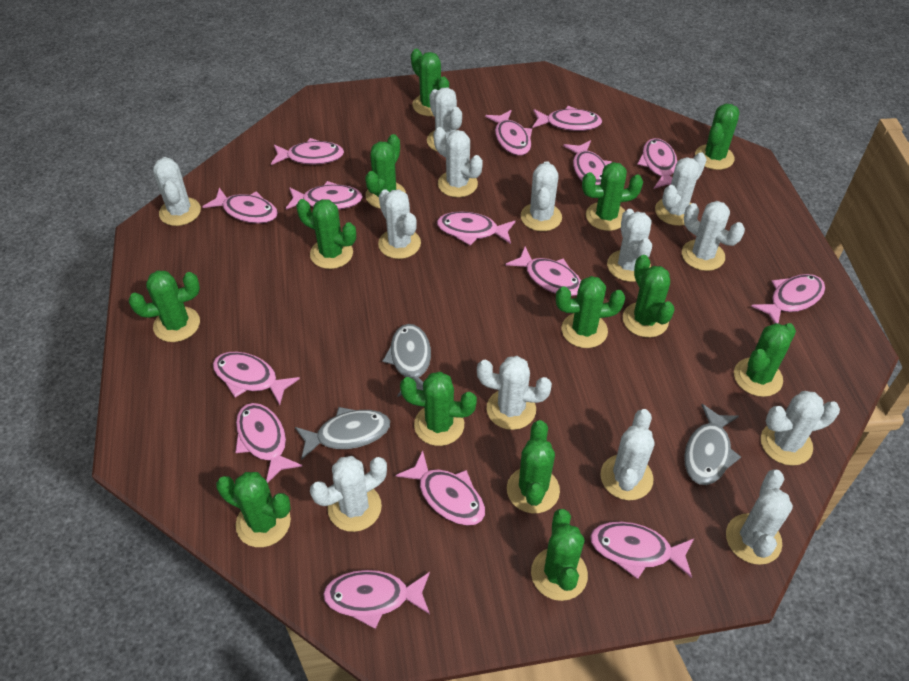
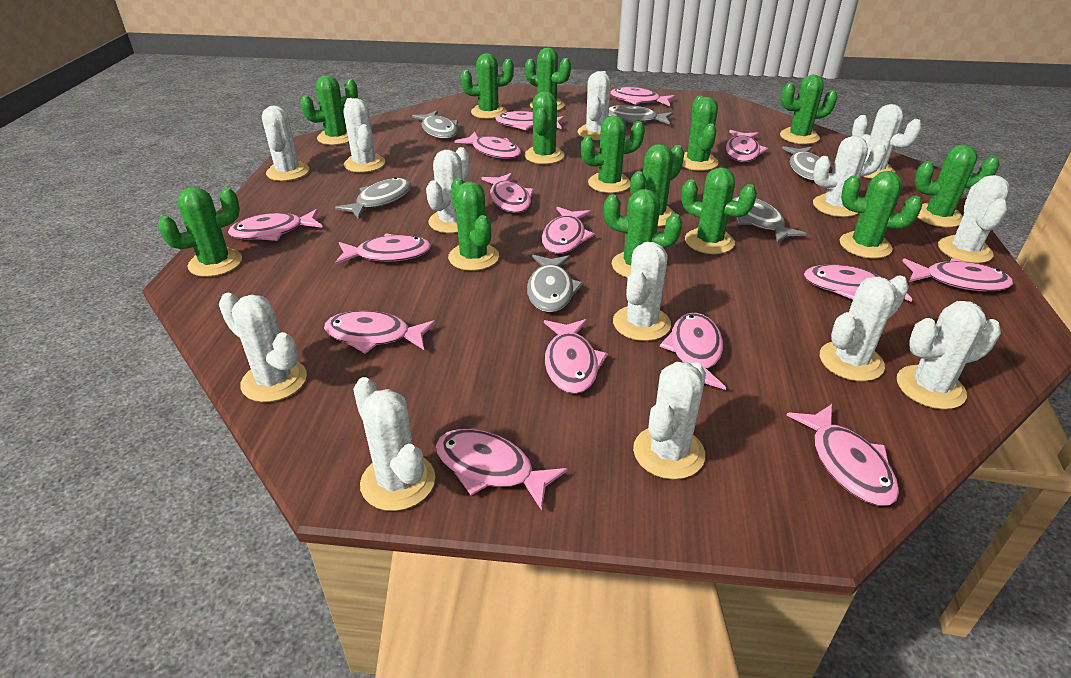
green cactus: 13 -> 14
grey fish: 3 -> 6

